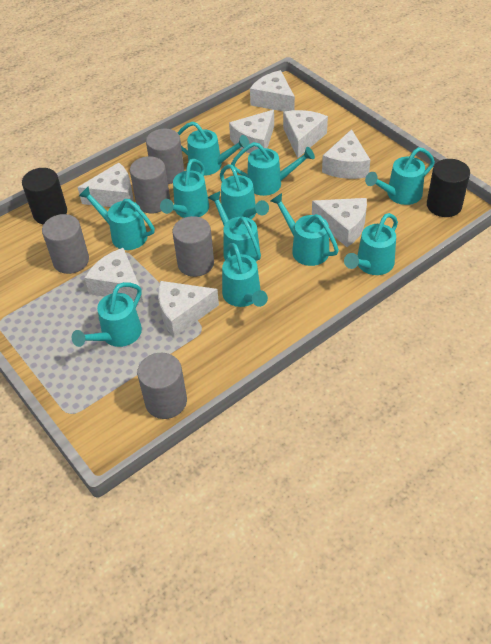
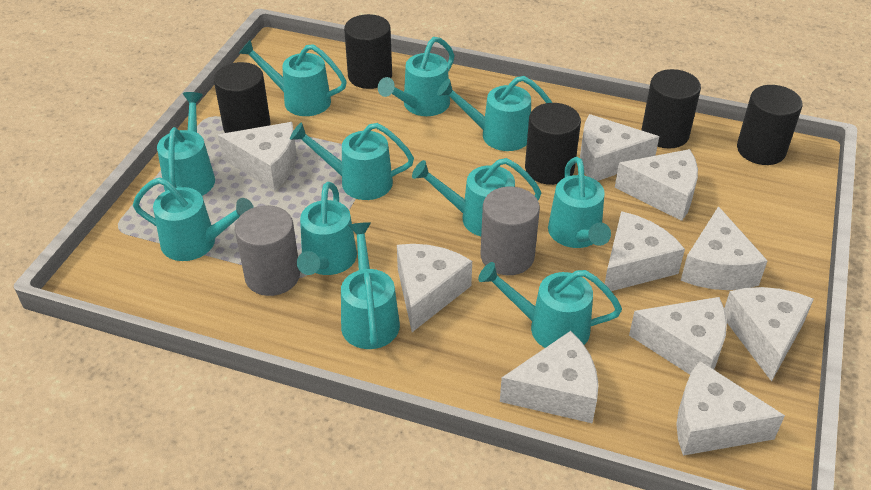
black cylinder: 2 -> 5
grey cylinder: 5 -> 2
white cheese: 8 -> 10

